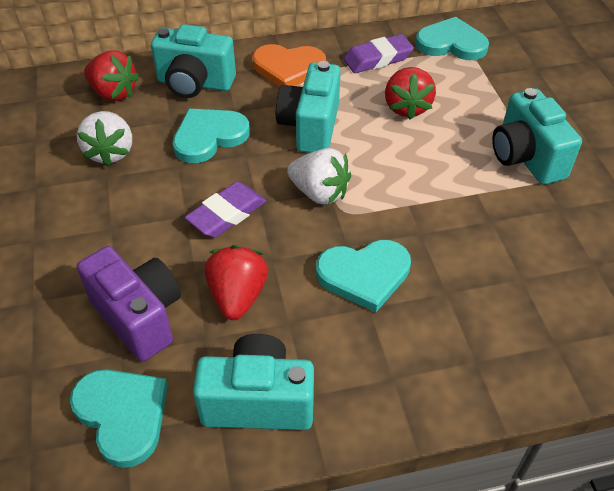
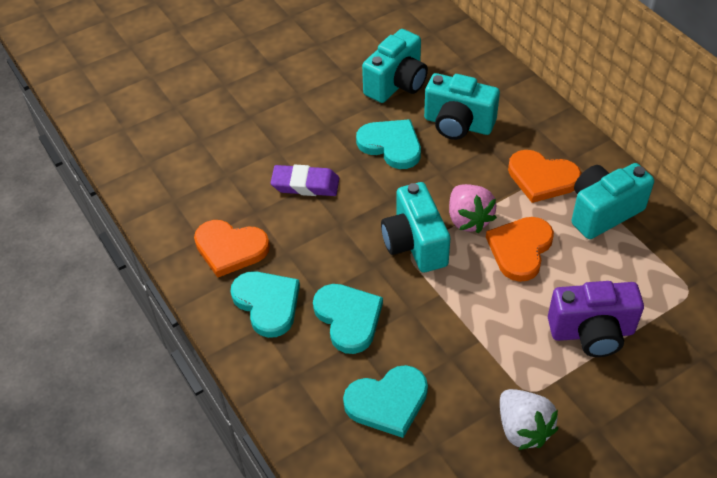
orange heart: 1 -> 3
pink strawberry: 0 -> 1
purple eraser: 2 -> 1
red strawberry: 3 -> 0
white strawberry: 2 -> 1

